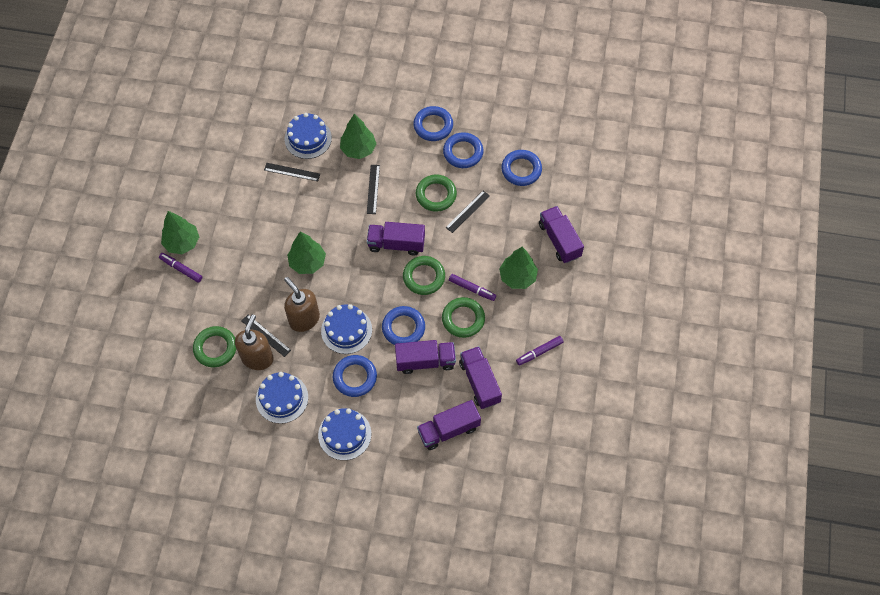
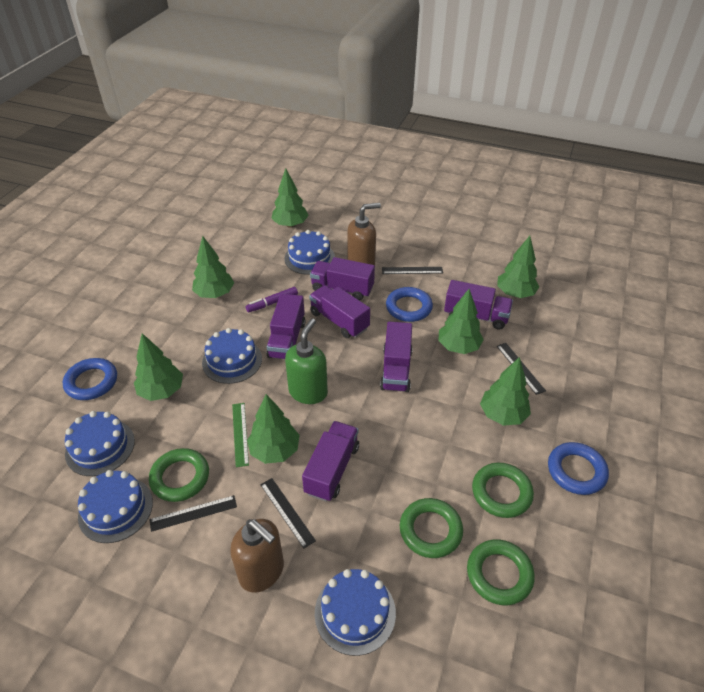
blue cake: 4 -> 5
blue ring: 5 -> 3
green ruler: 0 -> 1
green soap dispenser: 0 -> 1
green tree: 4 -> 7
purple marker: 3 -> 1
purple truck: 5 -> 6

